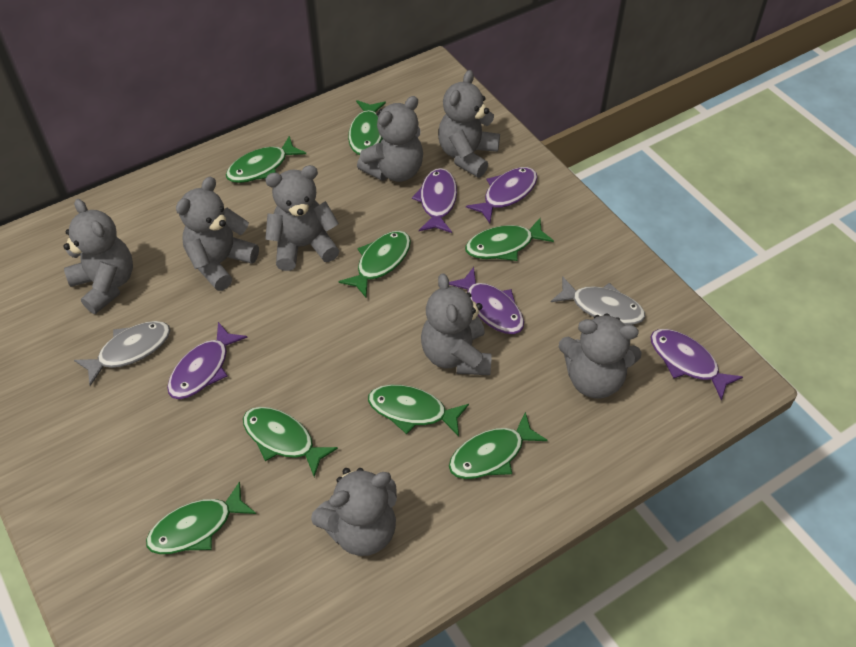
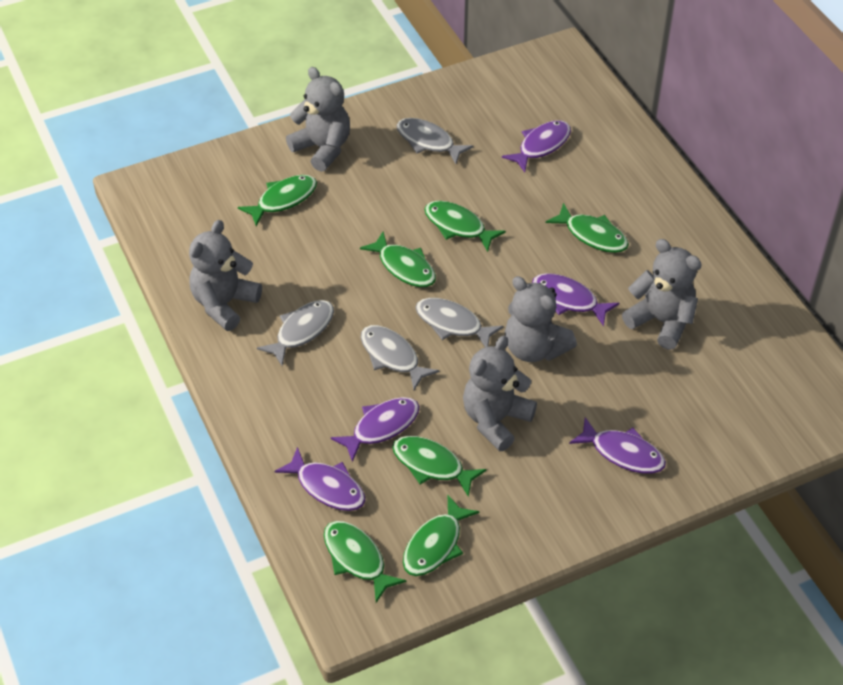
green fish: 8 -> 7
grey fish: 2 -> 4
grey teddy bear: 8 -> 5

